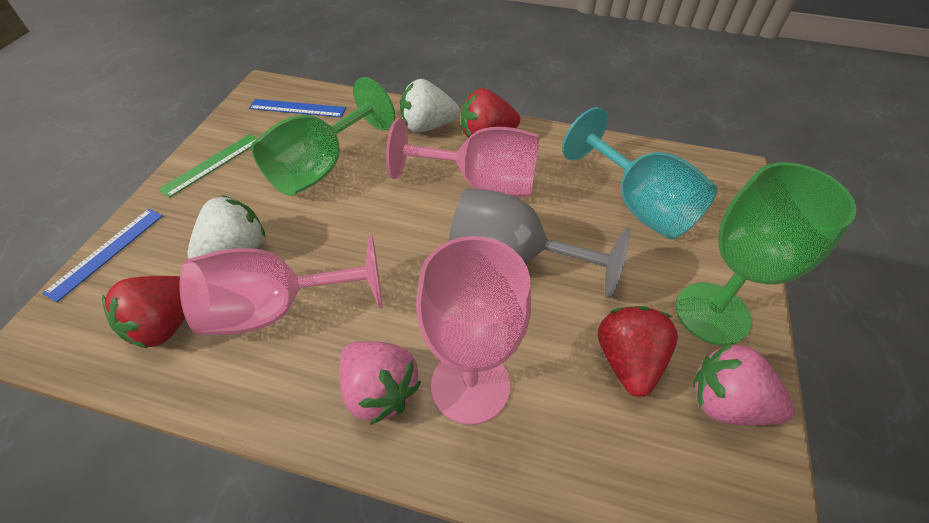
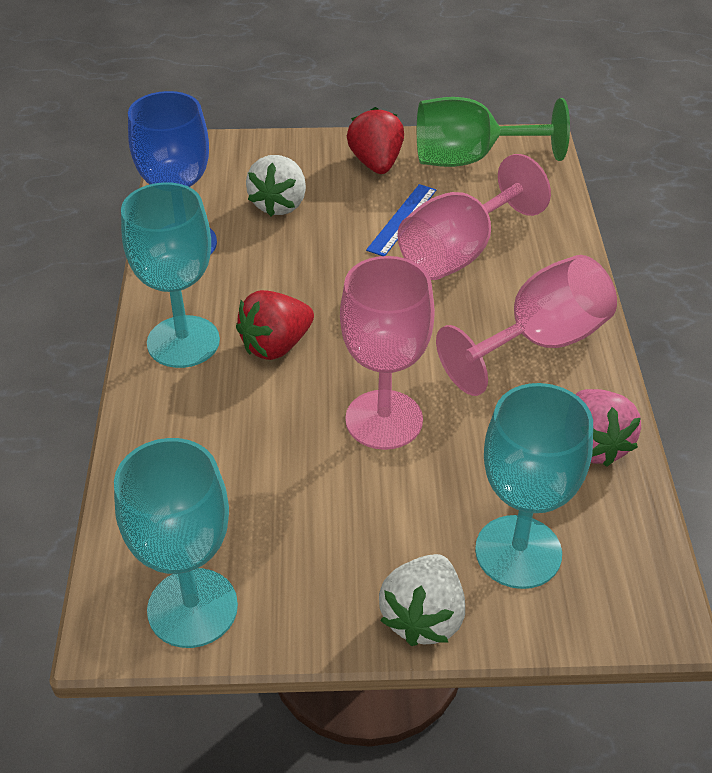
blue goblet: 0 -> 1
blue ruler: 2 -> 1
green goblet: 2 -> 1
green ruler: 1 -> 0
grey goblet: 1 -> 0
pink strawberry: 2 -> 1
red strawberry: 3 -> 2
turquoise goblet: 1 -> 3

